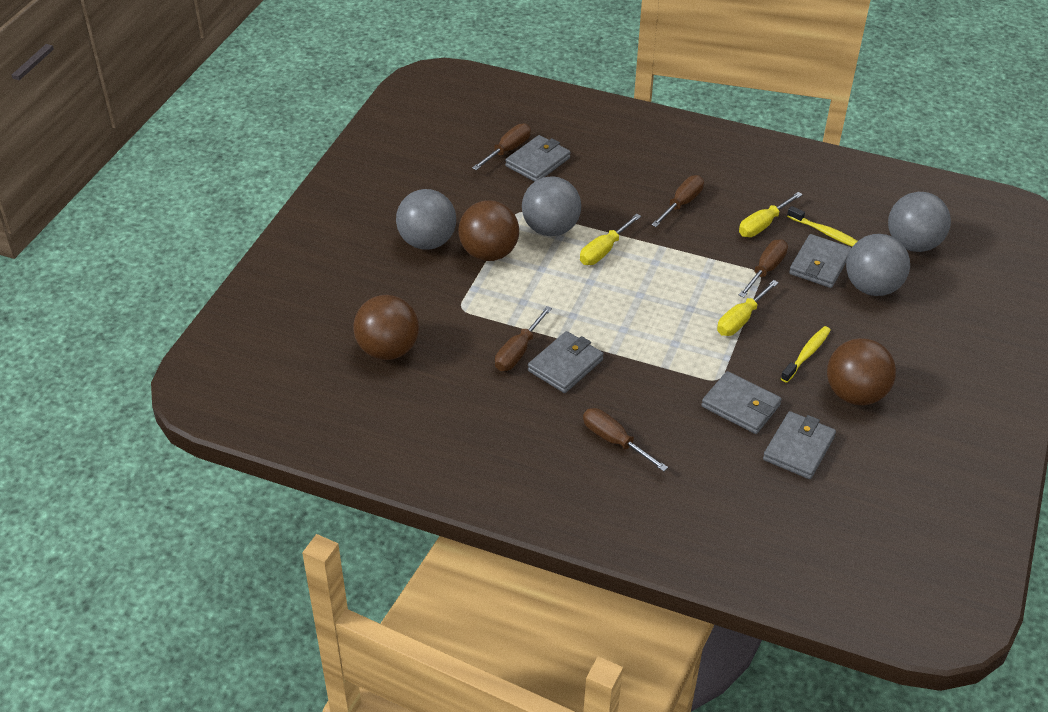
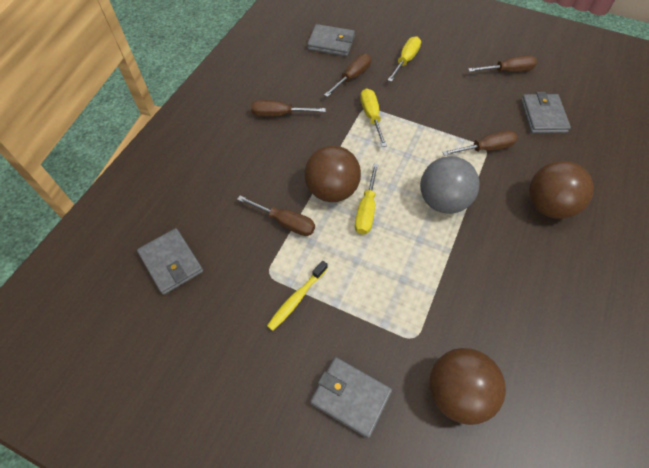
grey ball: 4 -> 1
grey wallet: 5 -> 4
yellow toothbrush: 2 -> 1

